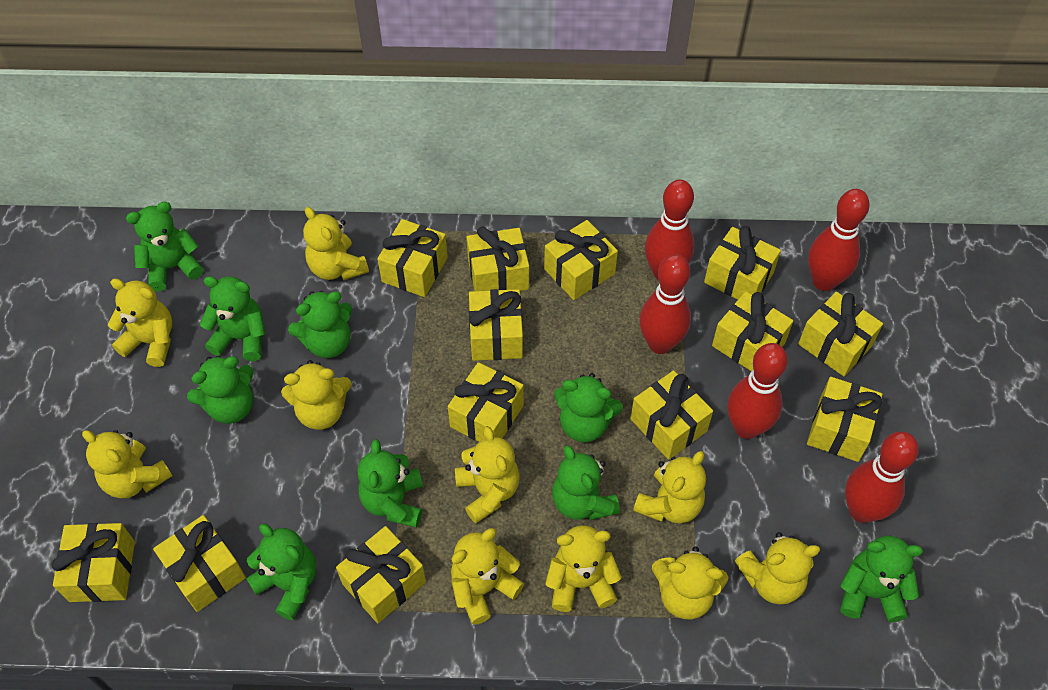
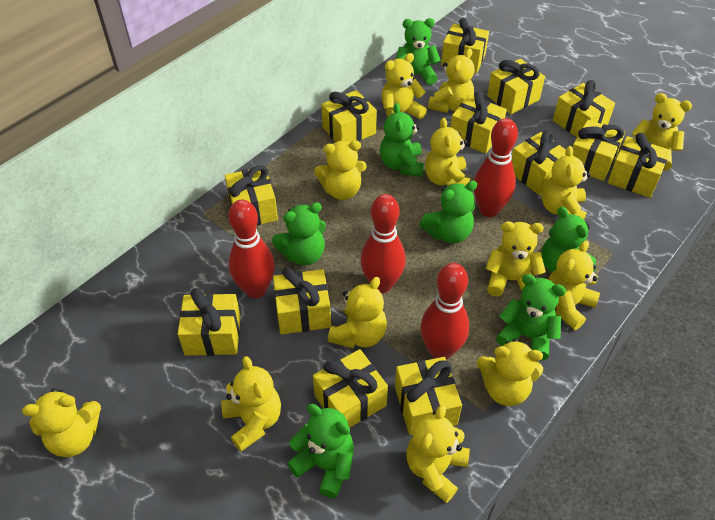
green teddy bear: 9 -> 7
red bowling pin: 5 -> 4
yellow teddy bear: 10 -> 13

